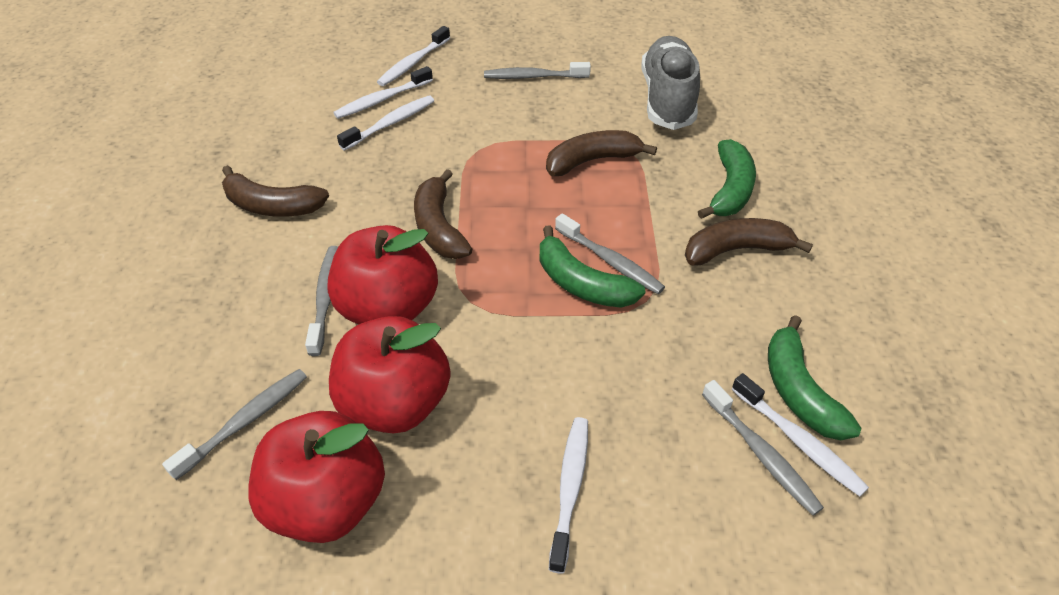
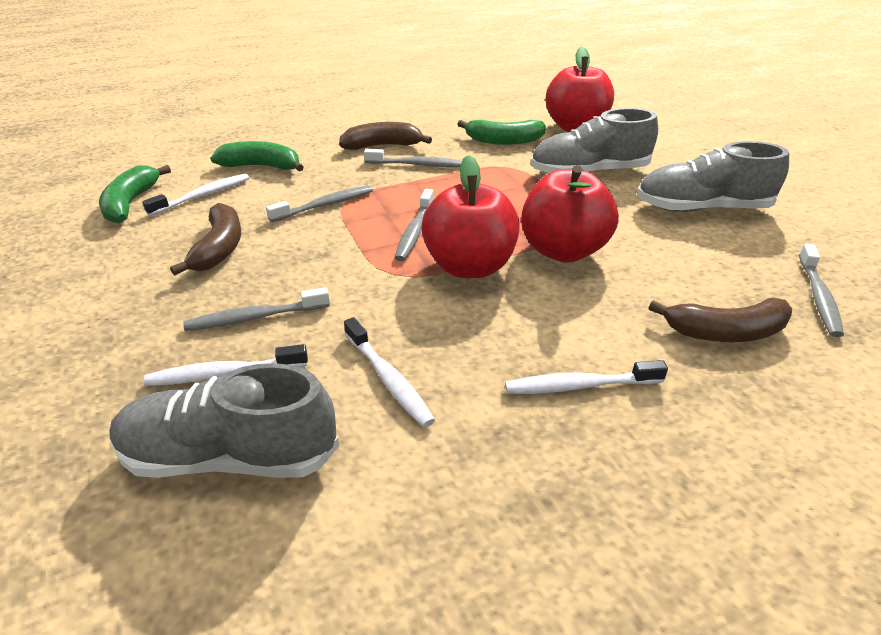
brown banana: 4 -> 3
grey shoe: 1 -> 3
white toothbrush: 5 -> 4

